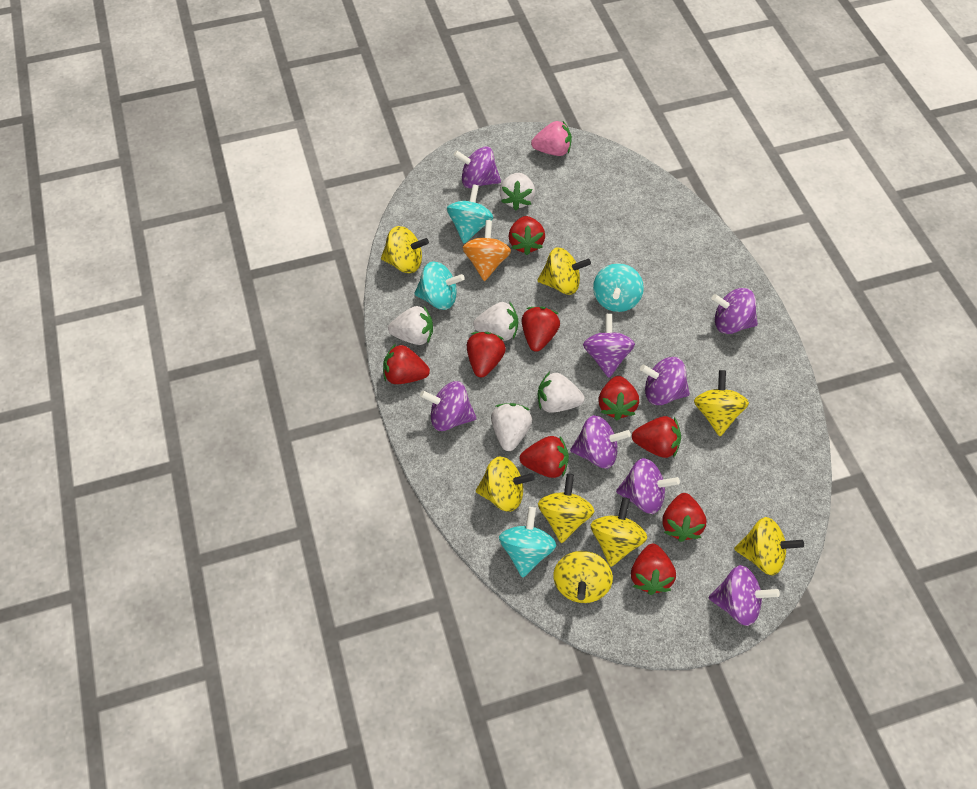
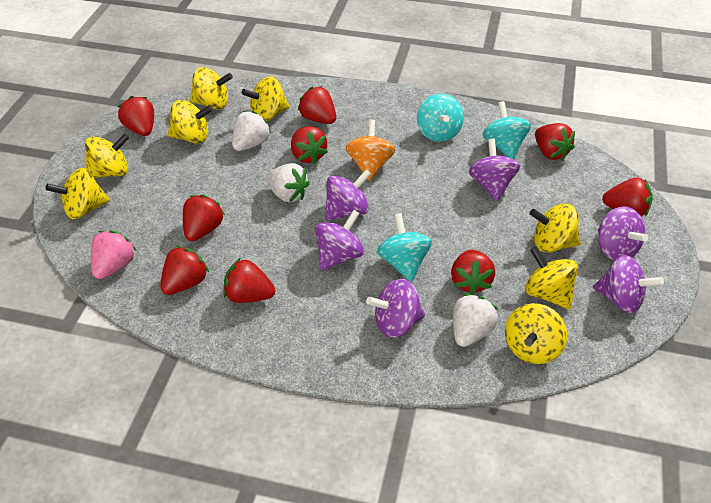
purple spinning top: 8 -> 6
turquoise spinning top: 4 -> 3
white strawberry: 5 -> 3

